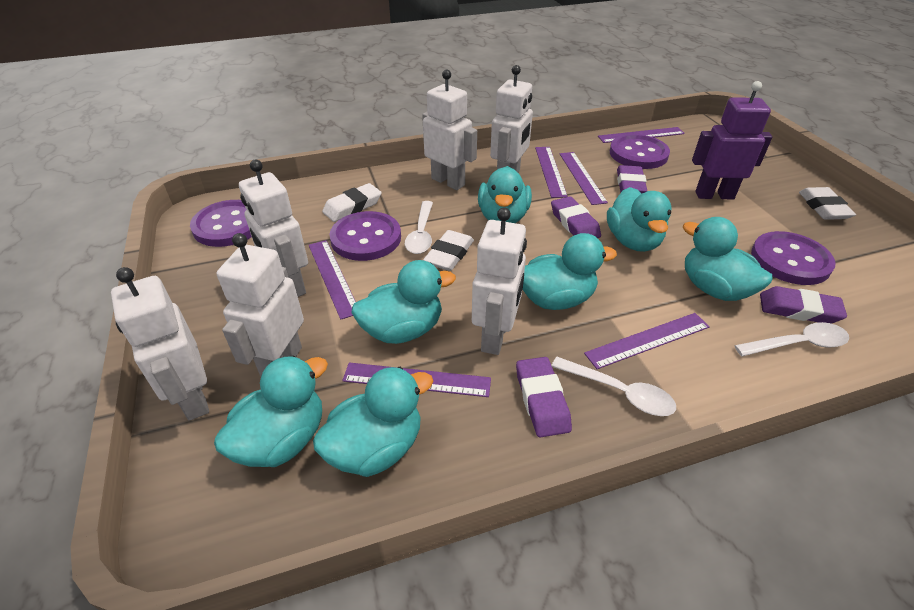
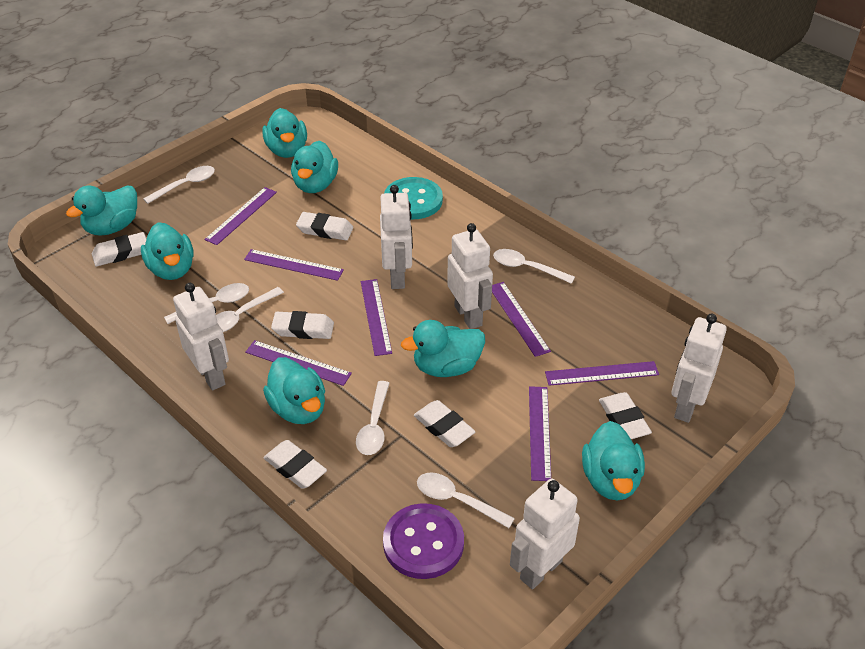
purple button: 4 -> 1
purple eraser: 4 -> 0
purple robot: 1 -> 0
purple ruler: 6 -> 7
turquoise button: 0 -> 1
white eraser: 3 -> 6
white robot: 6 -> 5
white spoon: 3 -> 6

